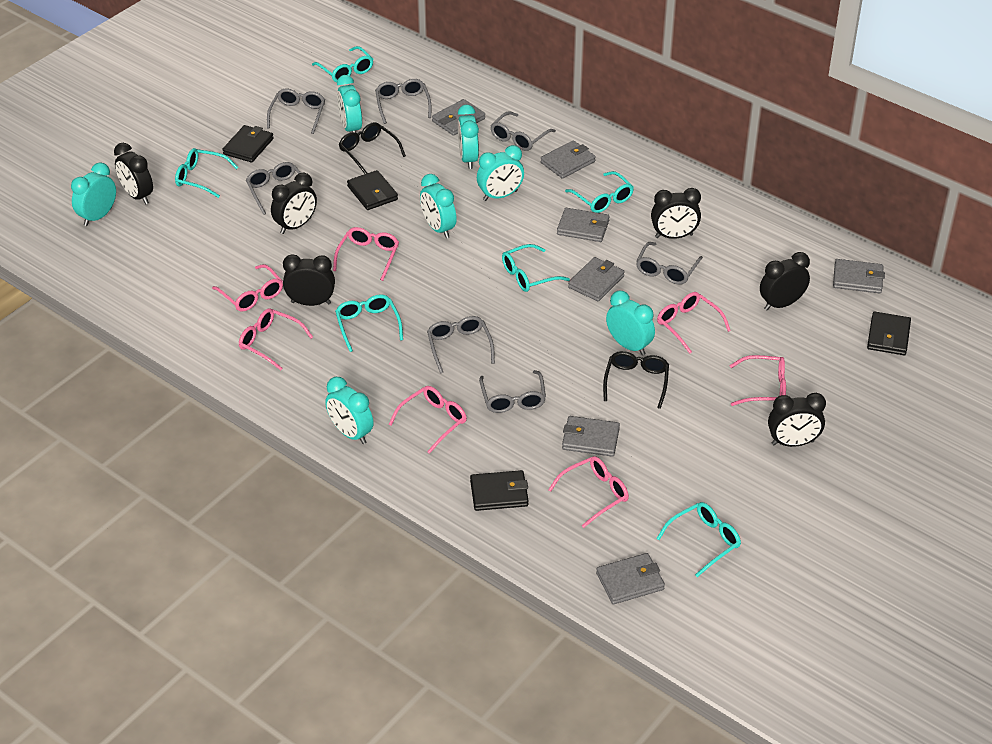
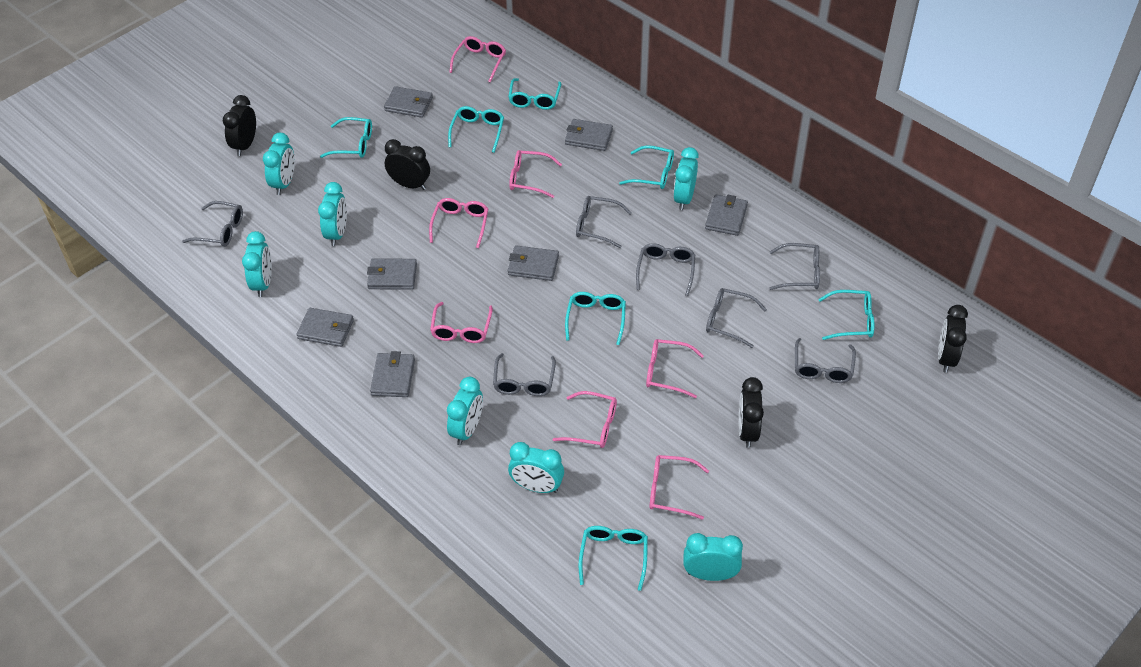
black clock: 6 -> 4
black glasses: 2 -> 0
black wallet: 4 -> 0
turquoise glasses: 6 -> 7

